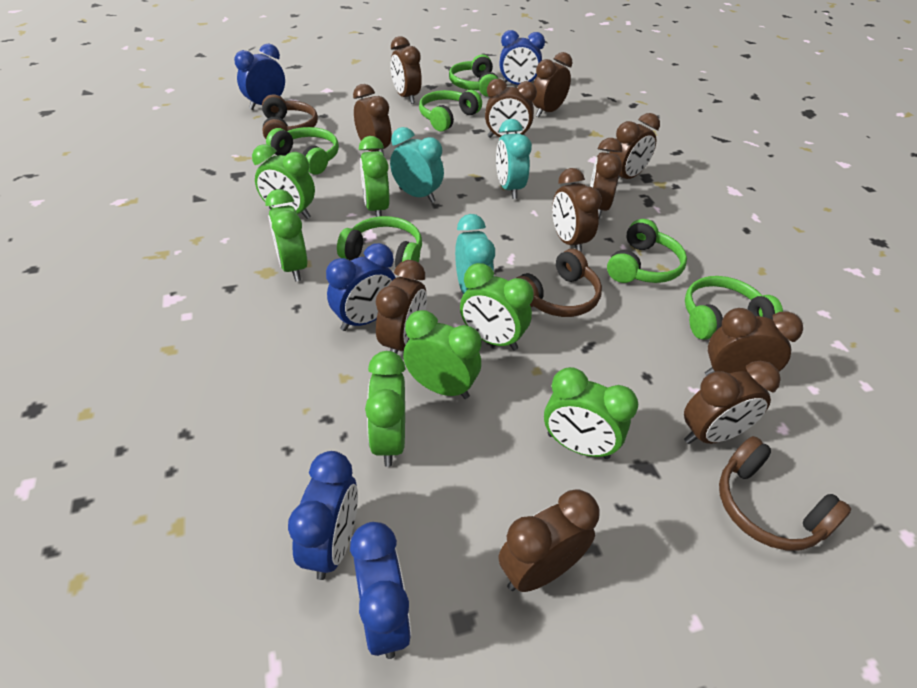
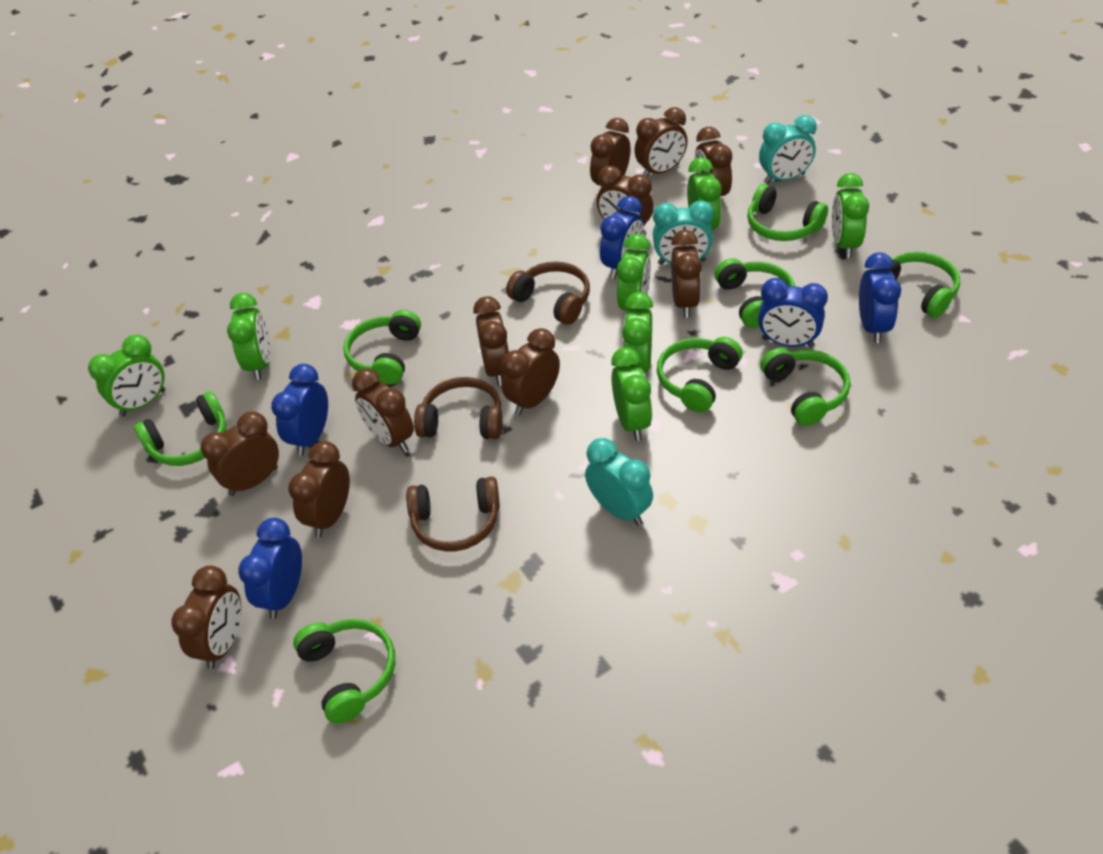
green headphones: 6 -> 8

